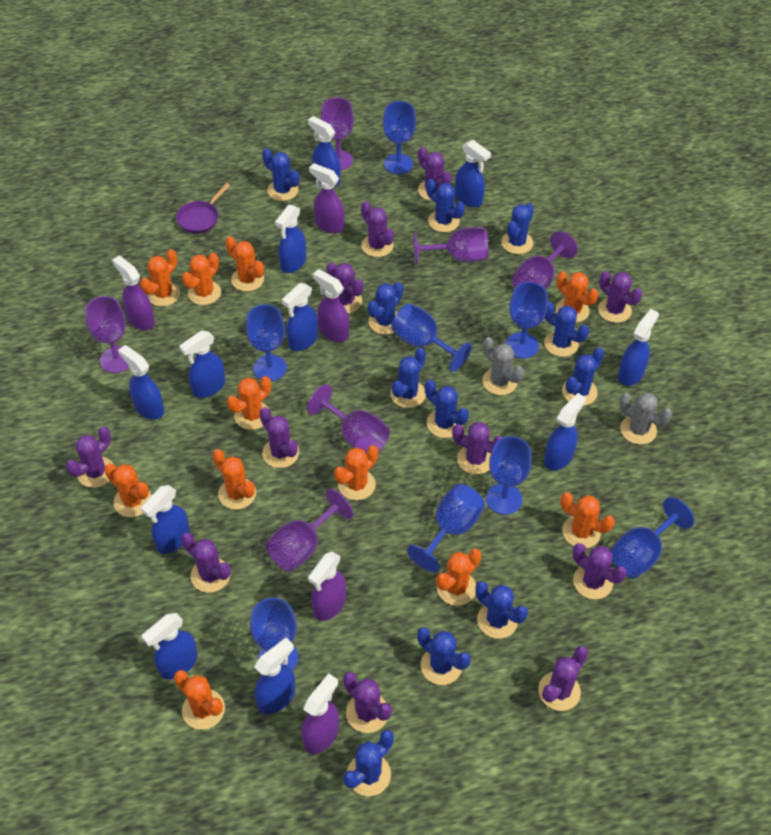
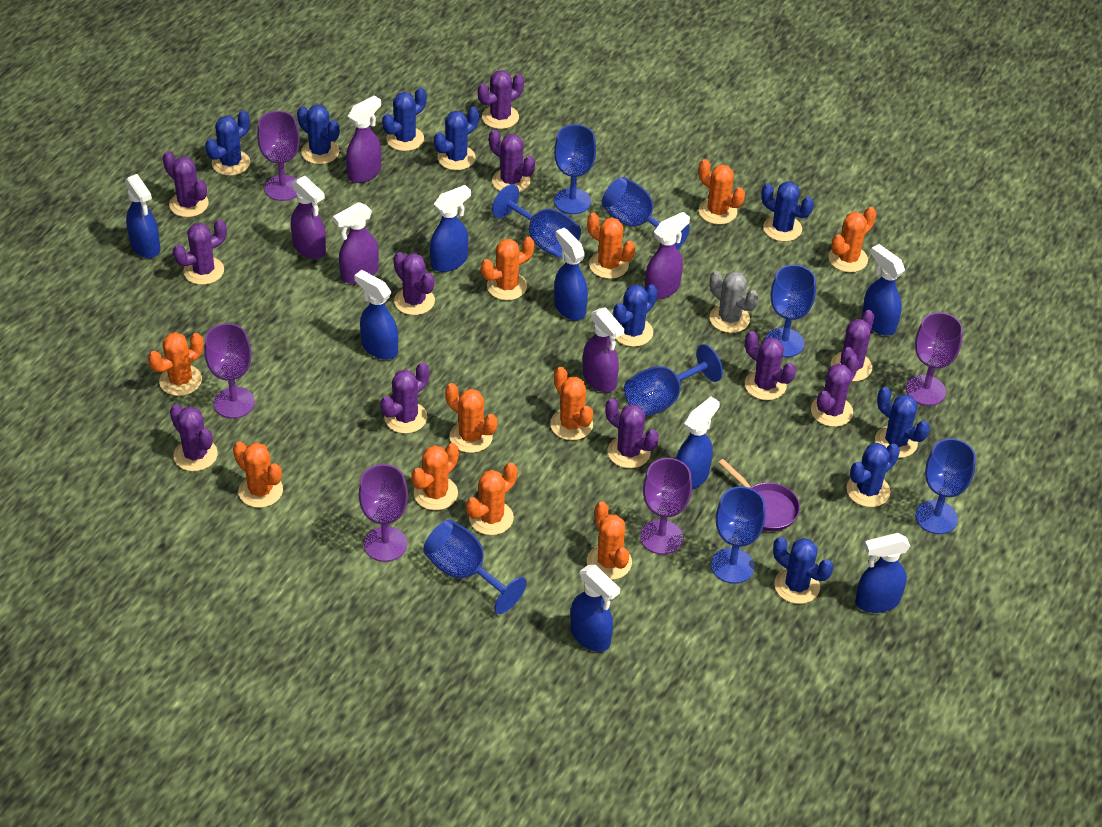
blue cactus: 11 -> 9
blue spray bottle: 11 -> 8
grey cactus: 2 -> 1
purple goblet: 6 -> 5

